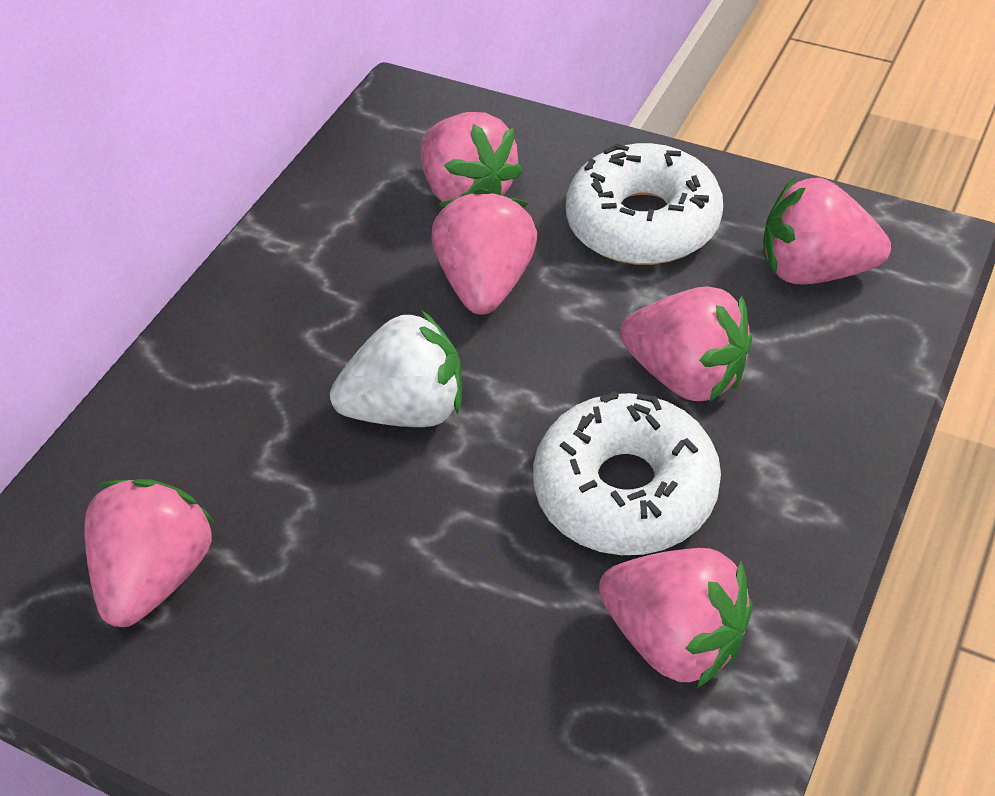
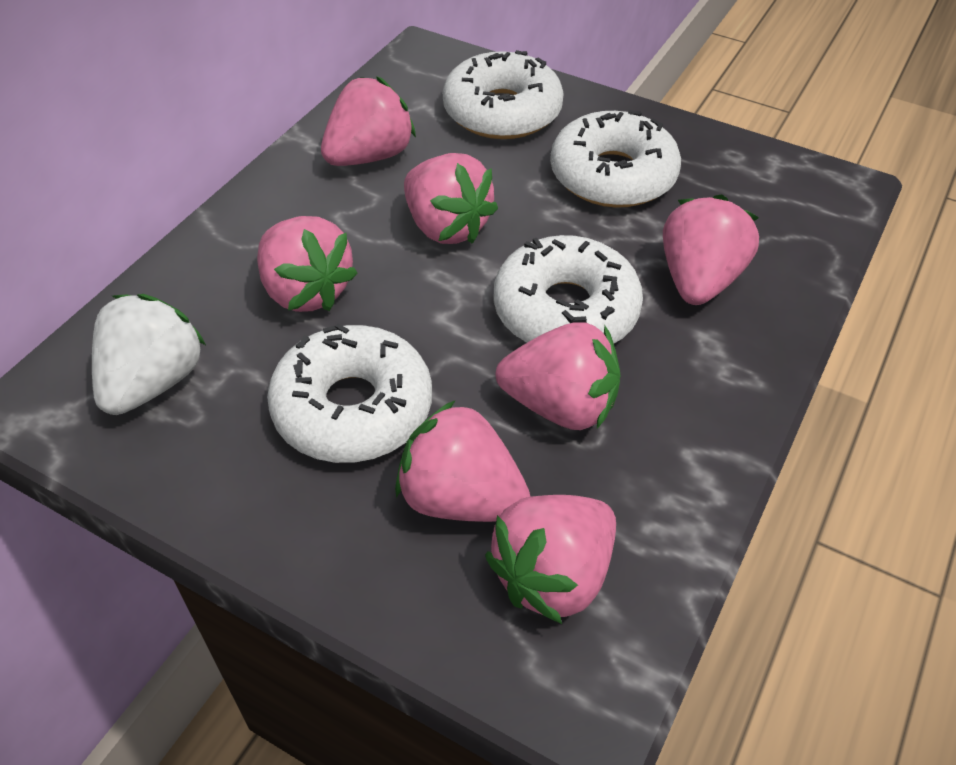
pink strawberry: 6 -> 7
white donut: 2 -> 4

